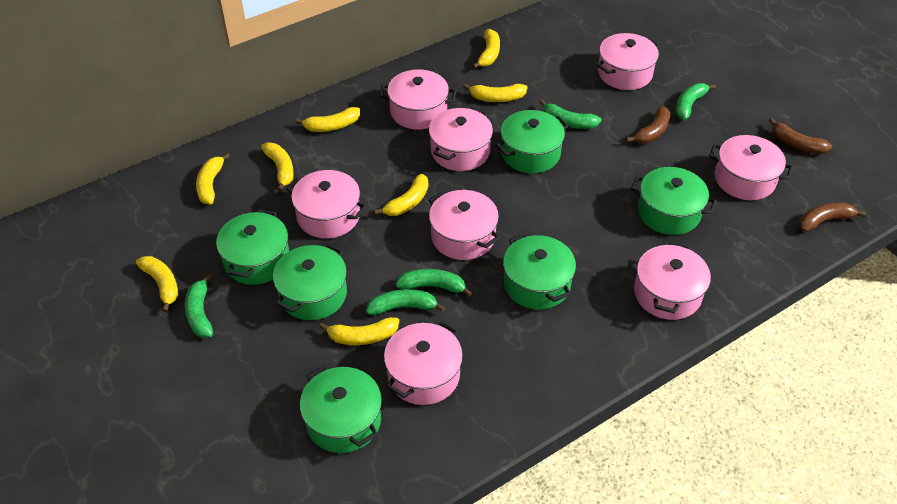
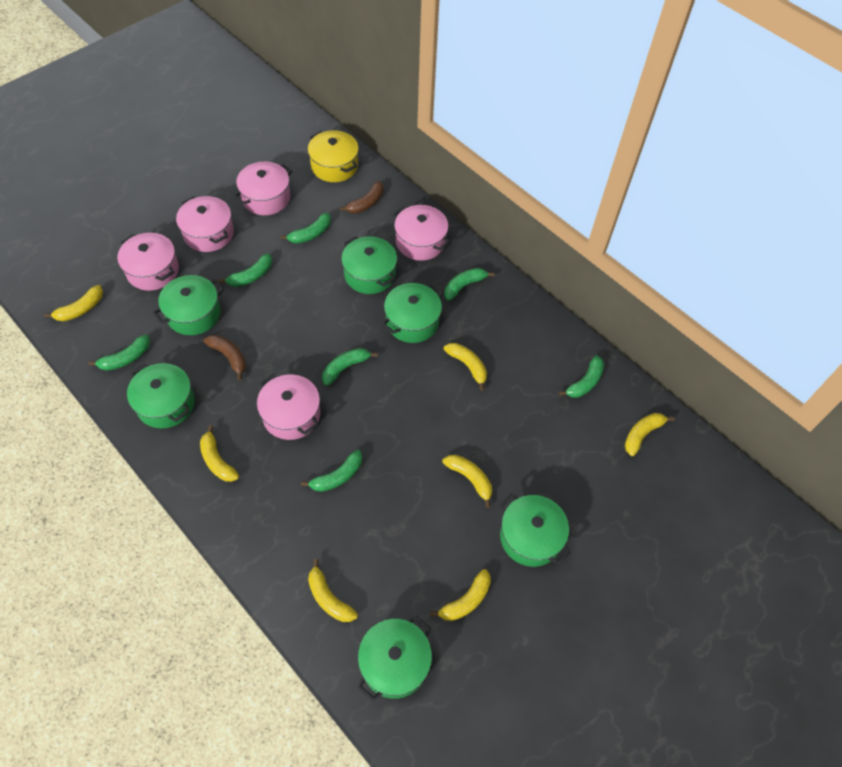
brown banana: 3 -> 2
green banana: 5 -> 7
pink pot: 8 -> 5
yellow banana: 8 -> 7
yellow pot: 0 -> 1

